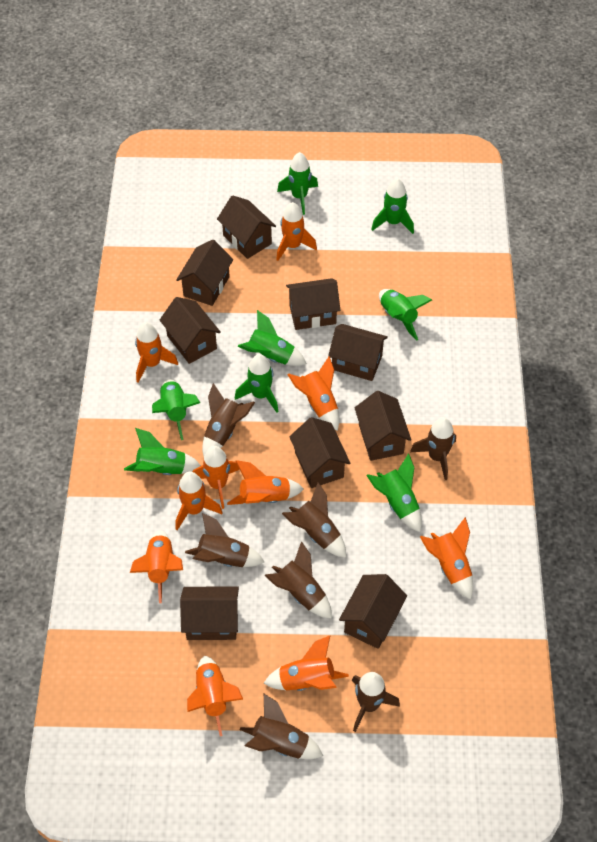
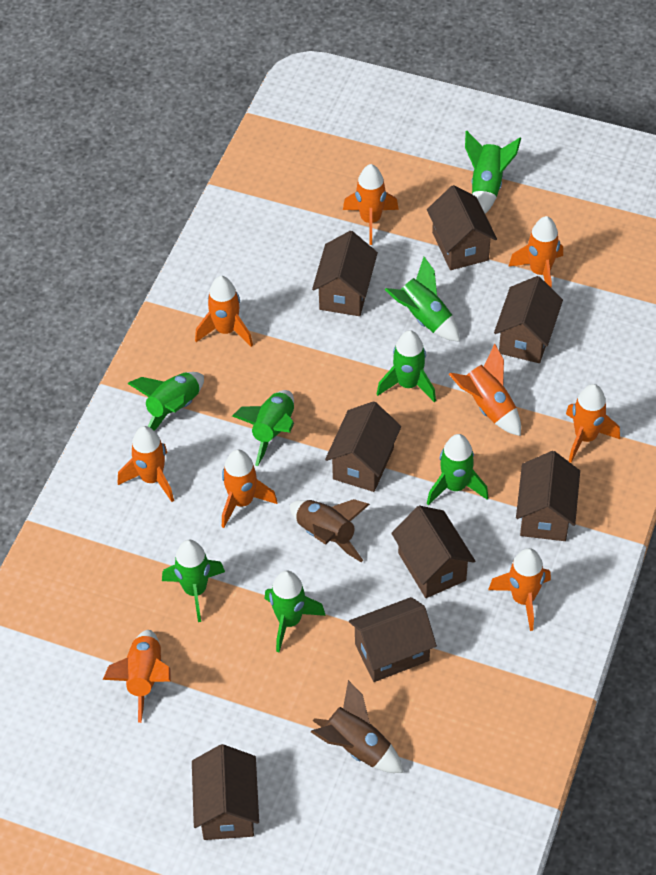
brown house: 9 -> 8
brown rocket: 7 -> 2
orange rocket: 10 -> 9

